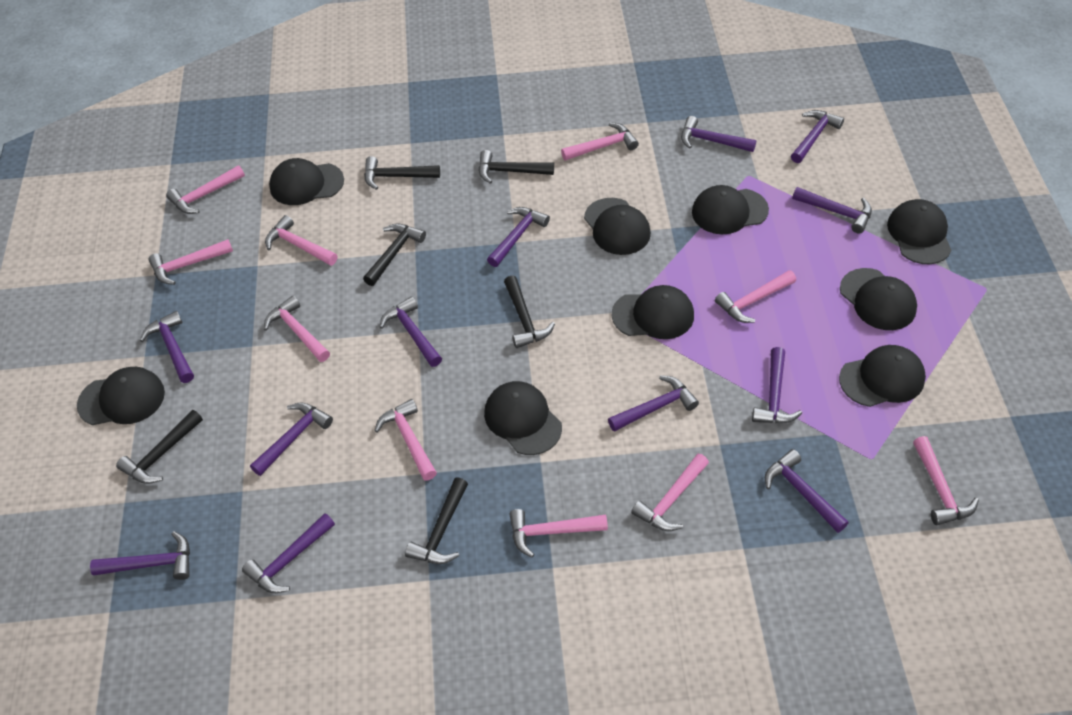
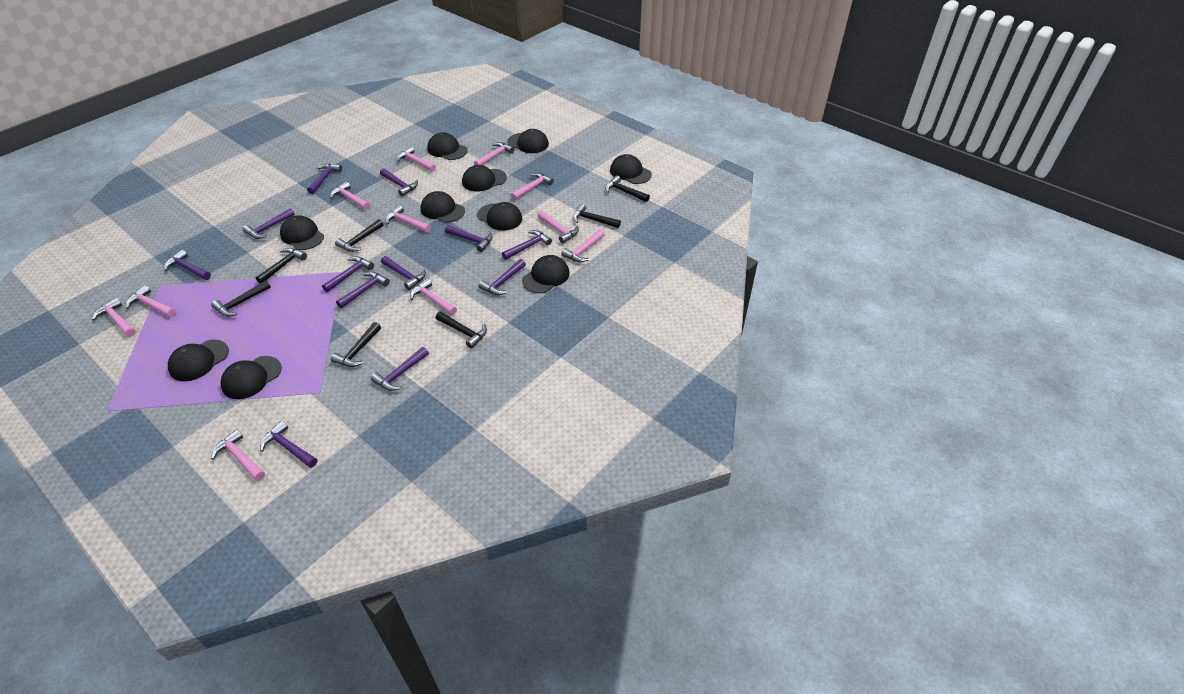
black cap: 9 -> 10
black hammer: 6 -> 7
pink hammer: 10 -> 11

